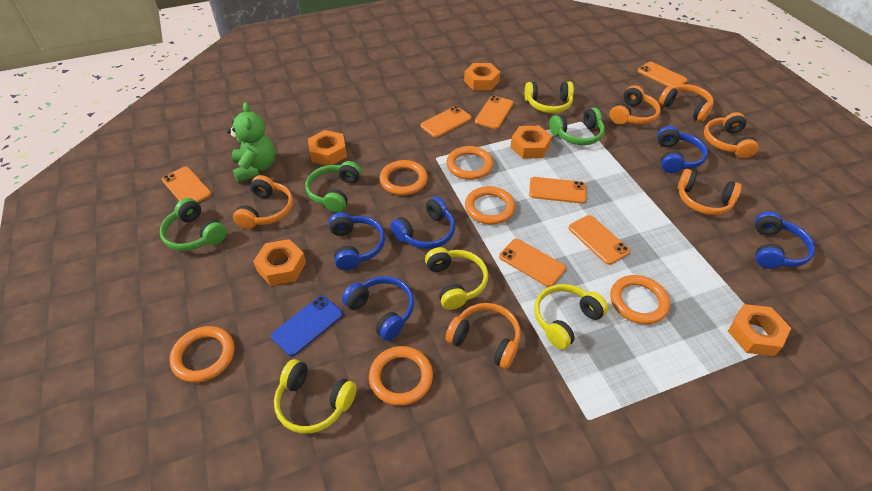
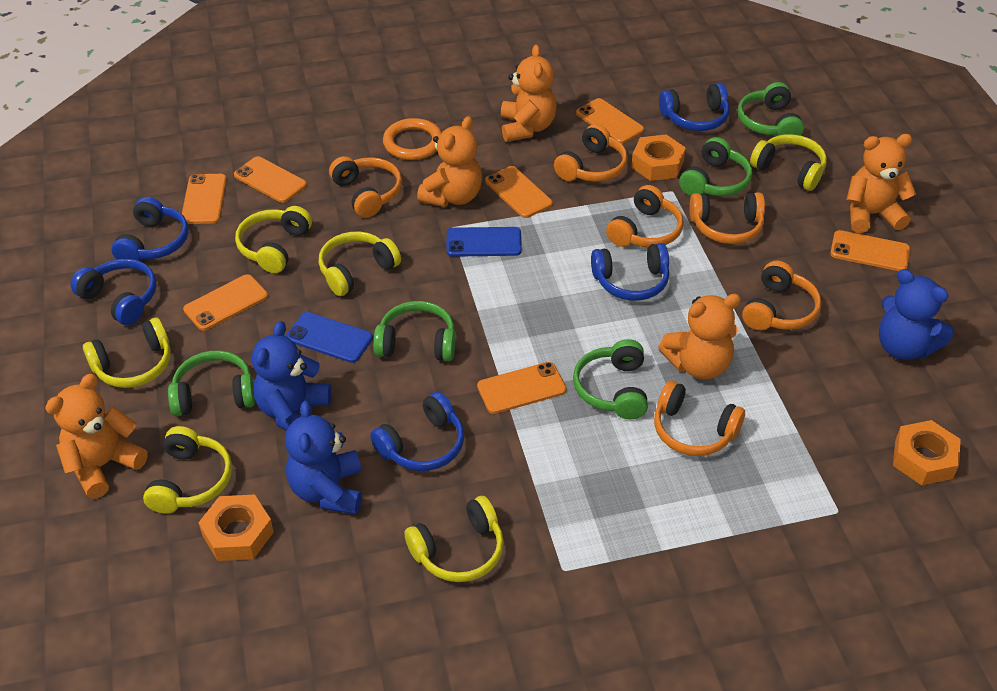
blue phone: 1 -> 2
blue teddy bear: 0 -> 3
green headphones: 3 -> 5
green teddy bear: 1 -> 0
orange nut: 5 -> 3
orange ring: 6 -> 1
orange teddy bear: 0 -> 5
yellow headphones: 4 -> 6

